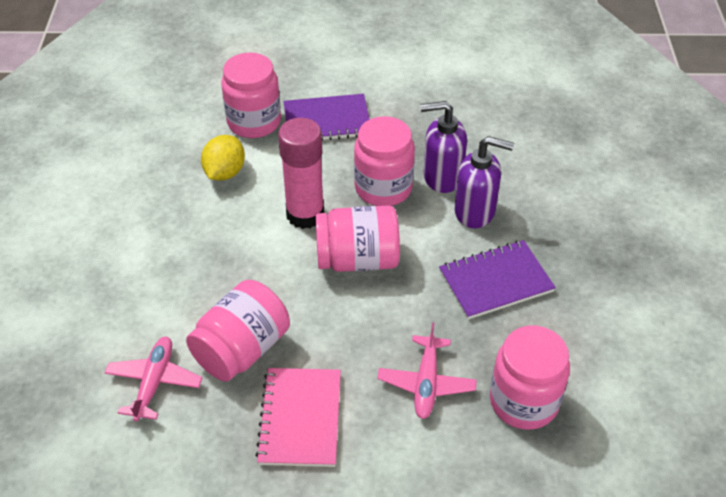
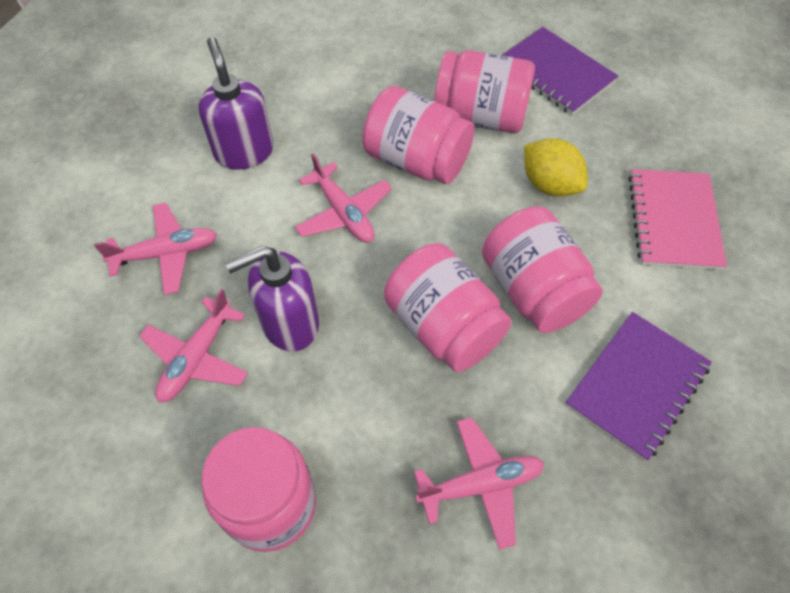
pink glue stick: 1 -> 0
pink plane: 2 -> 4

